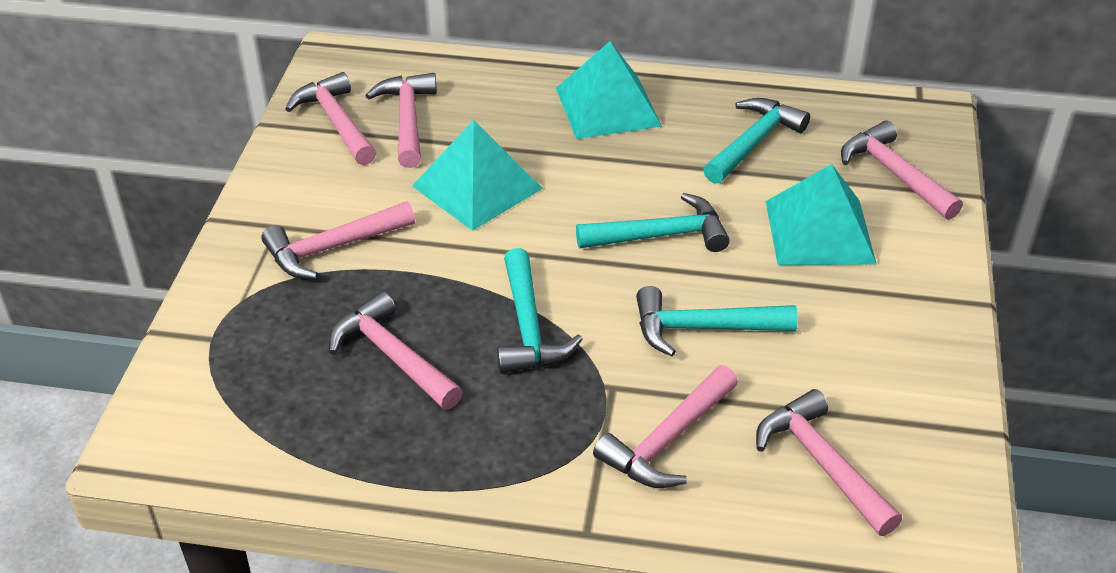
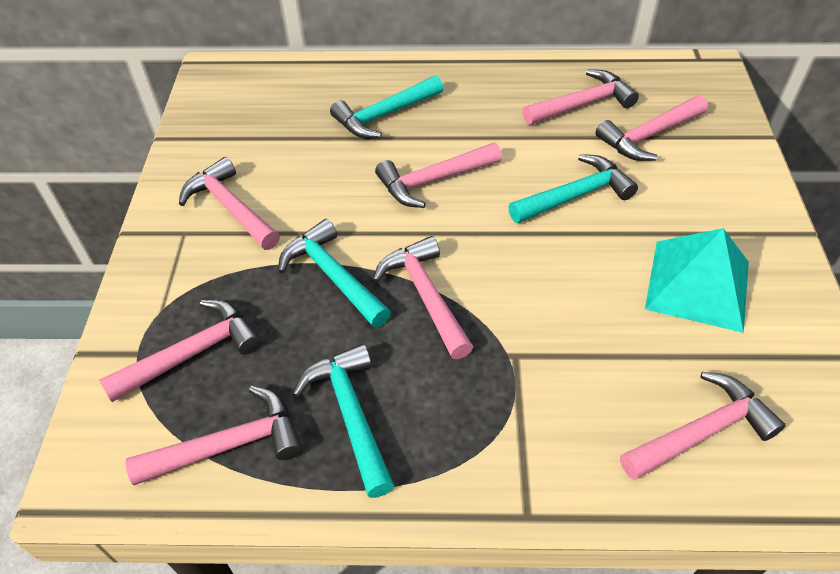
pink hammer: 7 -> 8
turquoise pyramid: 3 -> 1

